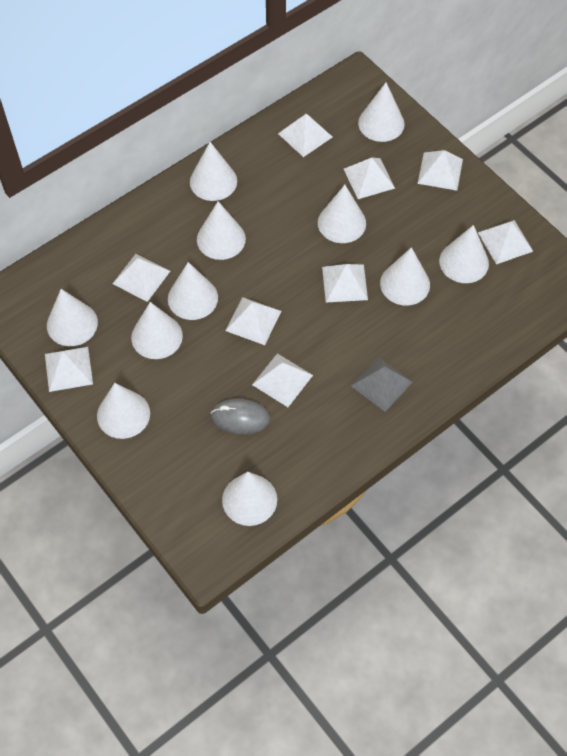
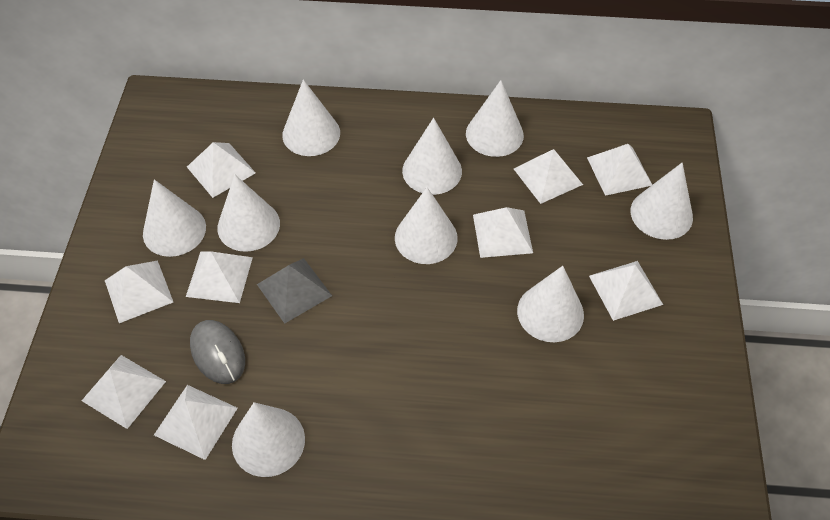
white cone: 11 -> 9

